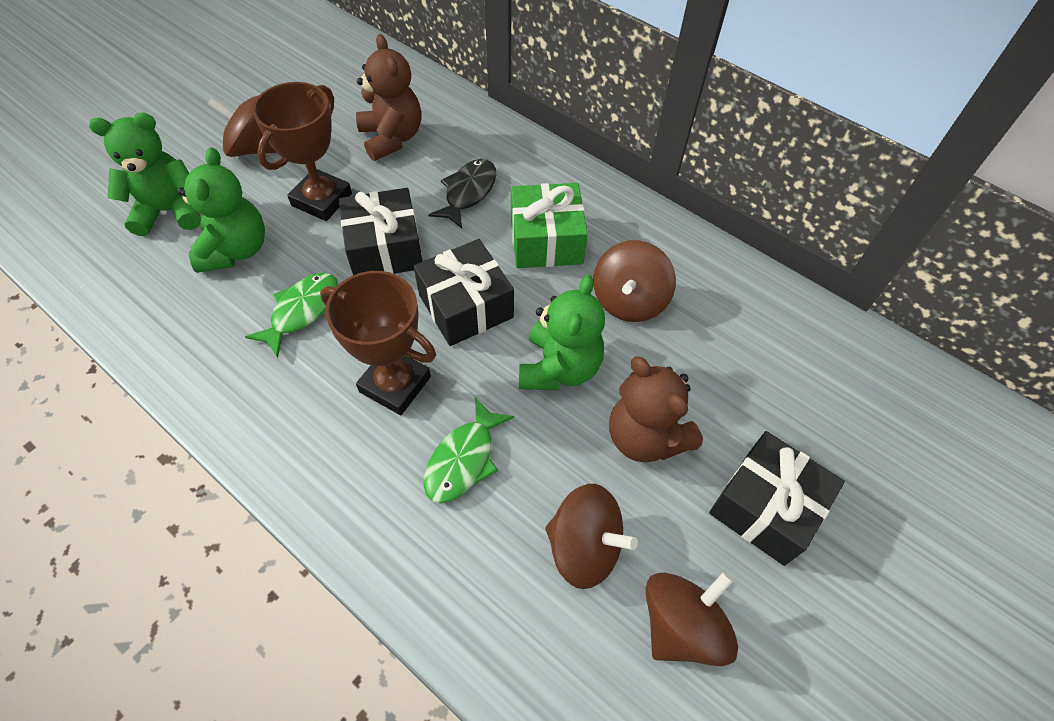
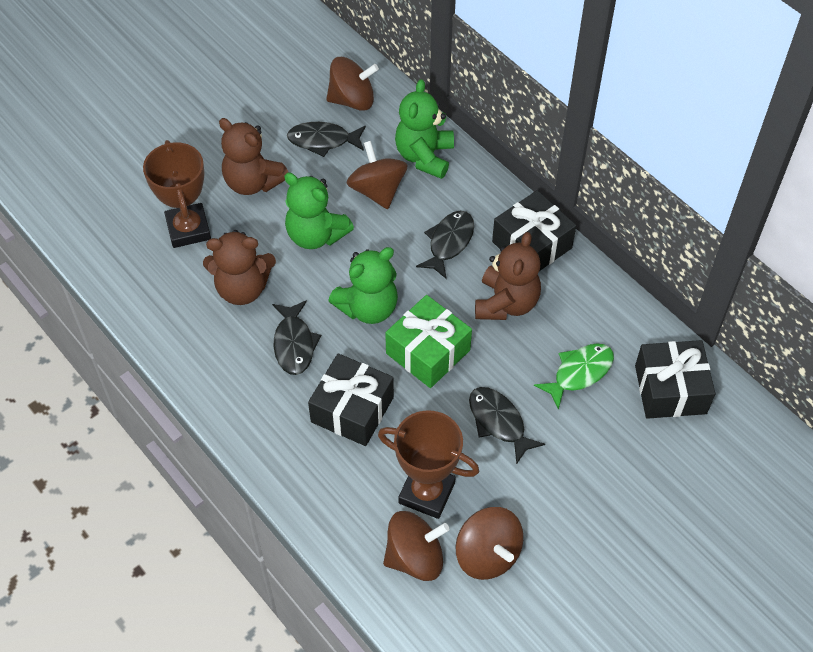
black fish: 1 -> 4
brown teddy bear: 2 -> 3
green fish: 2 -> 1

